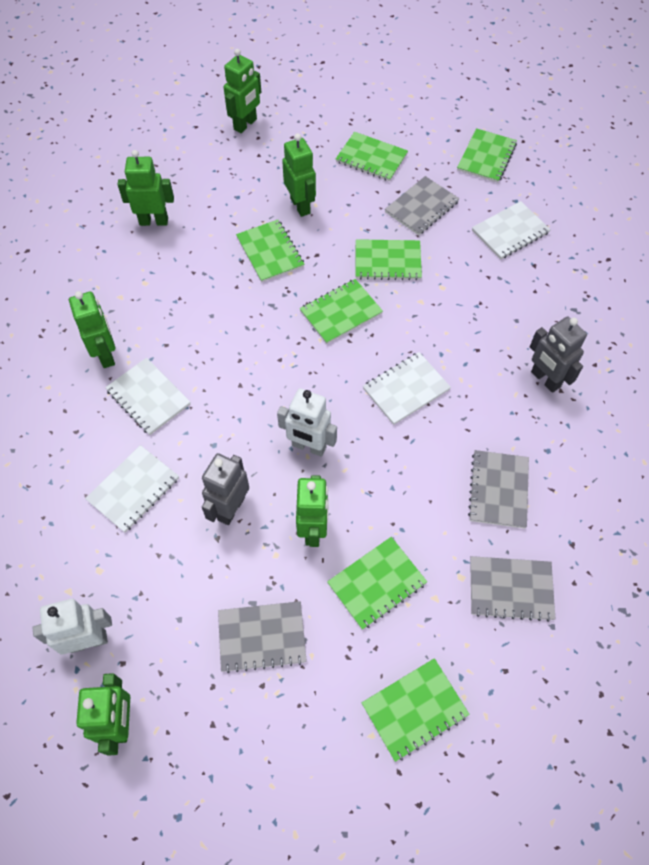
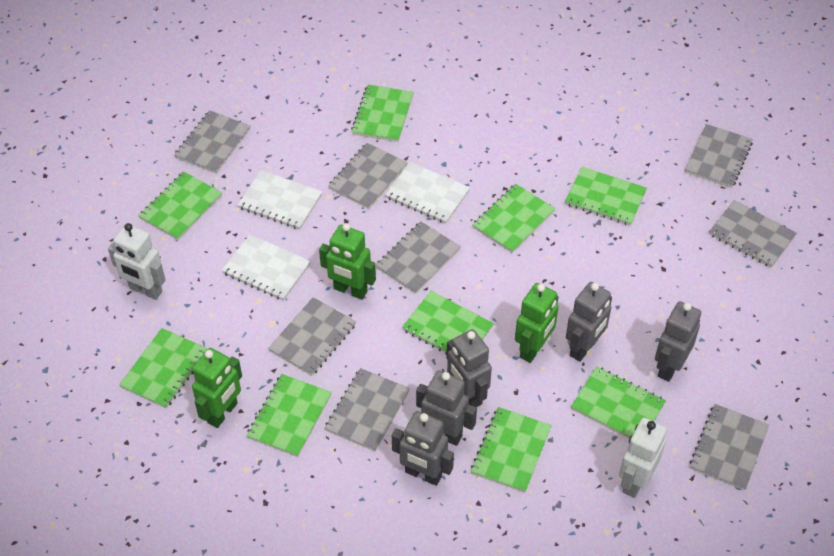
green notebook: 7 -> 9
green robot: 6 -> 3
grey notebook: 4 -> 8
grey robot: 2 -> 5
white notebook: 4 -> 3

